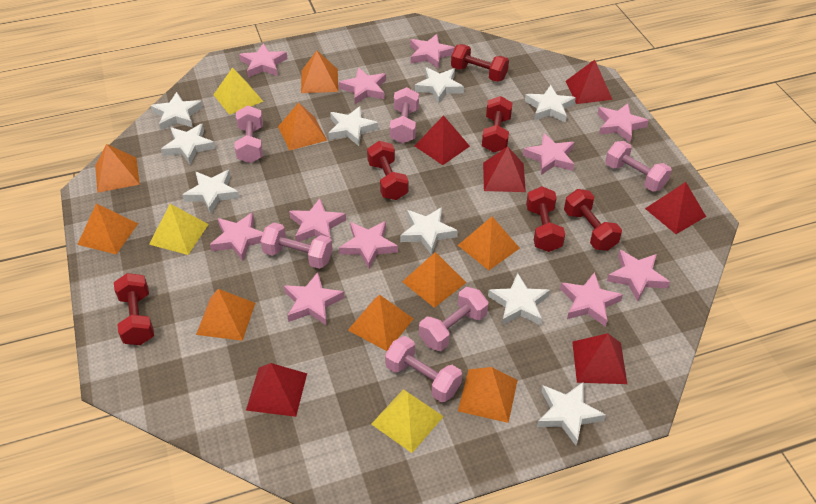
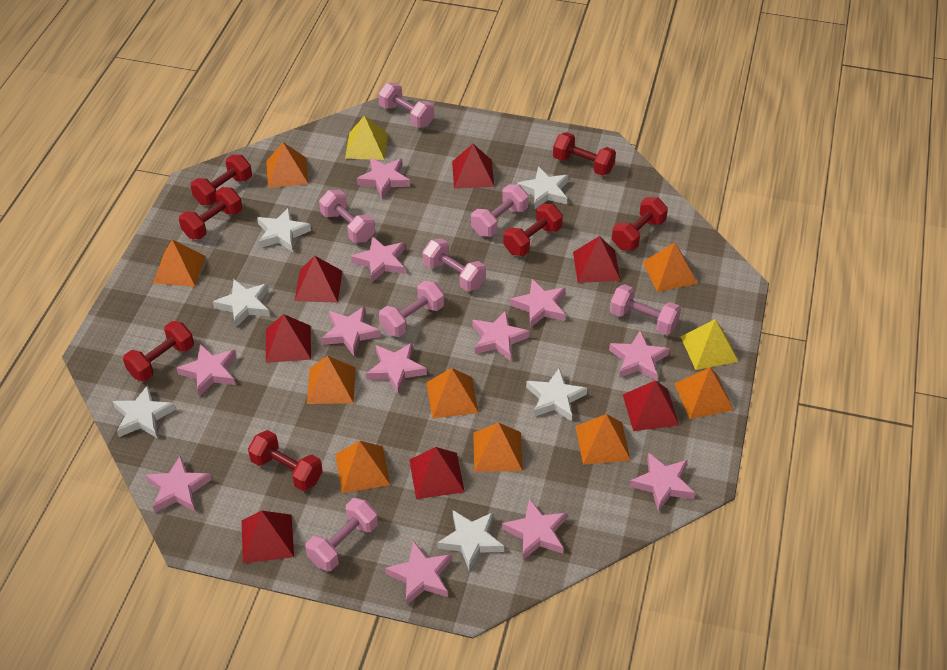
pink dumbbell: 6 -> 7
pink star: 11 -> 12
red dumbbell: 6 -> 7
red pyramid: 6 -> 7
white star: 9 -> 6
yellow pyramid: 3 -> 2

